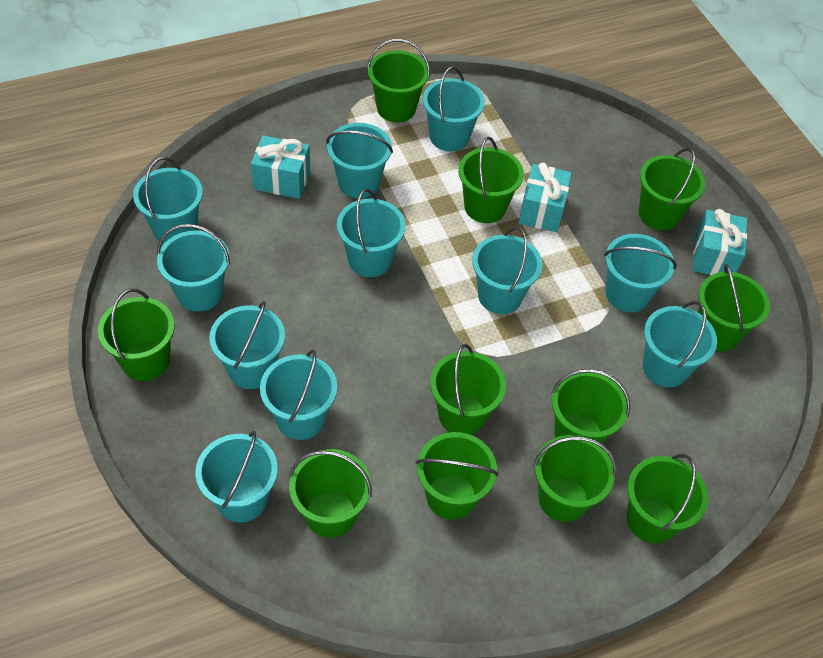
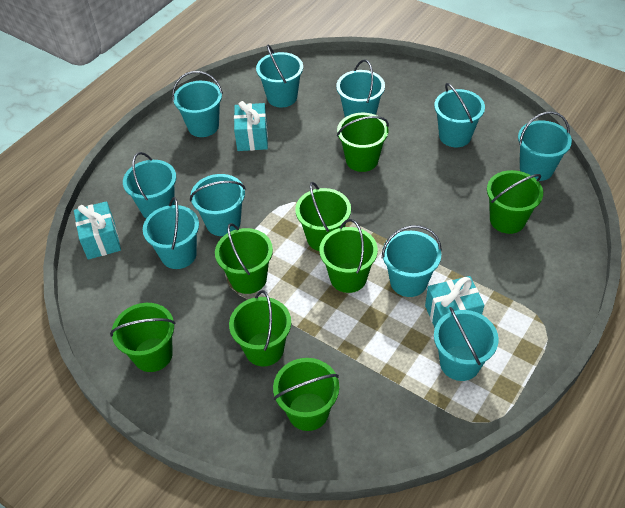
green bucket: 11 -> 8
turquoise bucket: 11 -> 10

